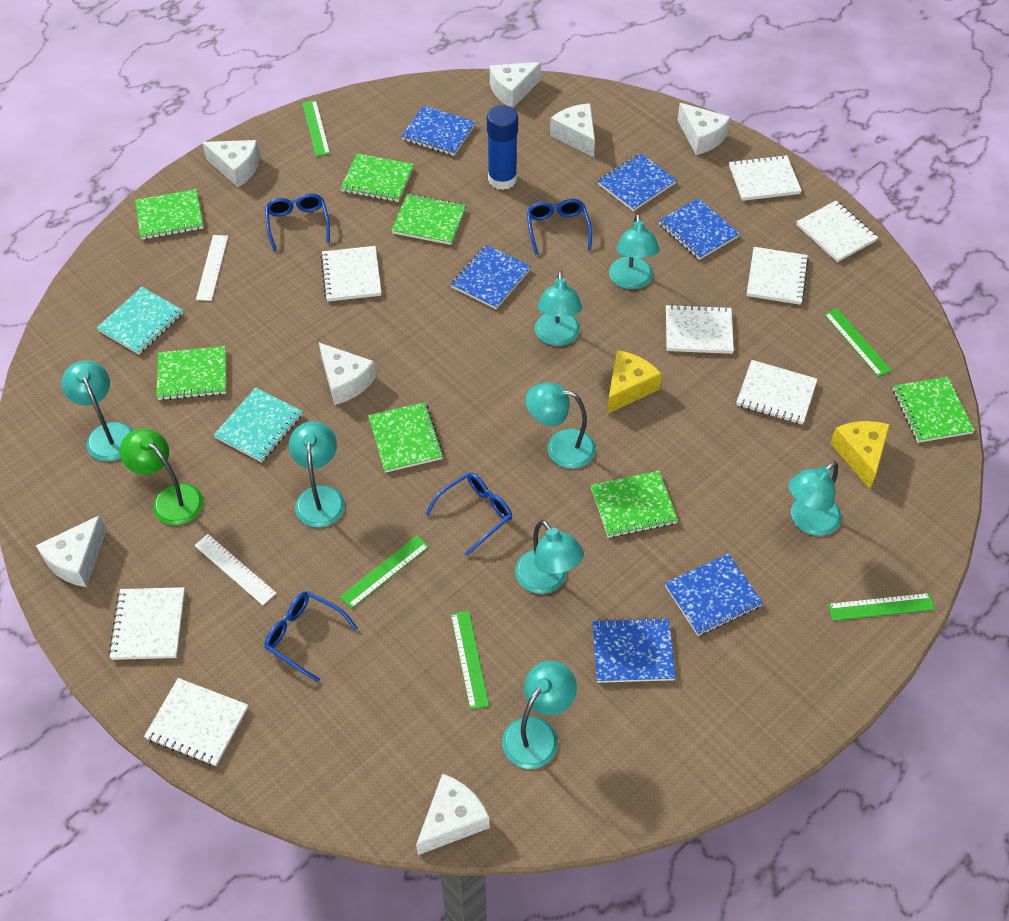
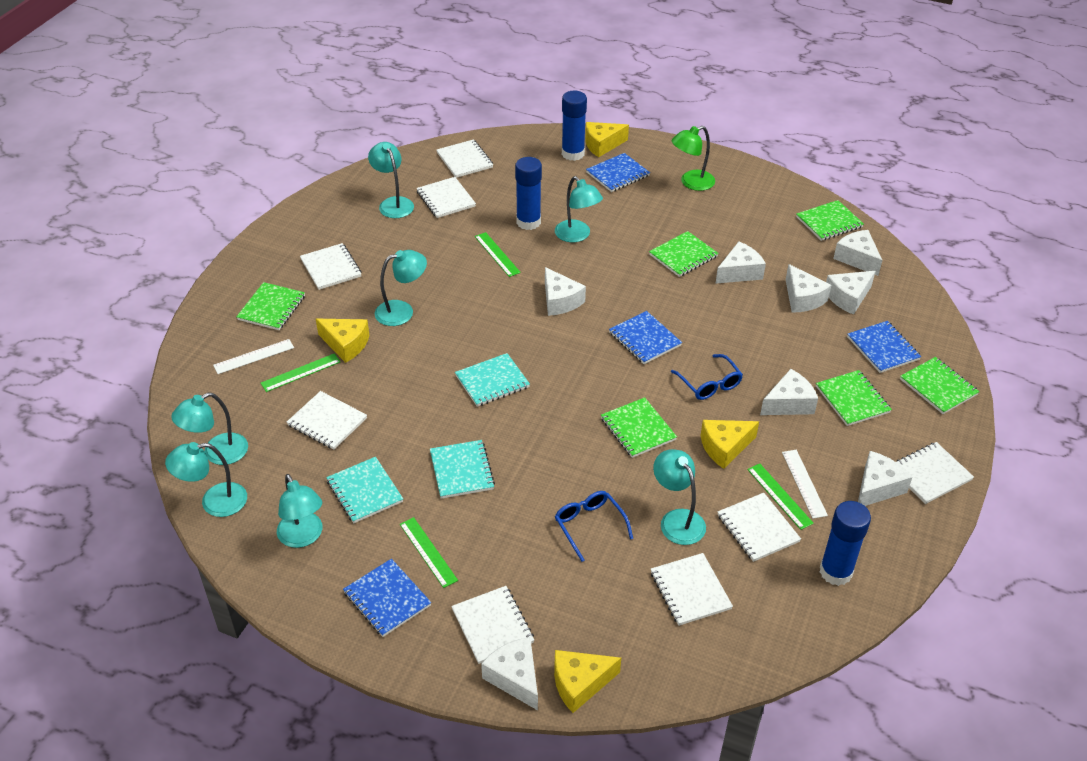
blue glasses: 4 -> 2
blue glue stick: 1 -> 3
blue notebook: 6 -> 4
green notebook: 7 -> 6
green ruler: 5 -> 4
turquoise lamp: 8 -> 7
turquoise notebook: 2 -> 3
white cheese: 7 -> 8
yellow cheese: 2 -> 4

